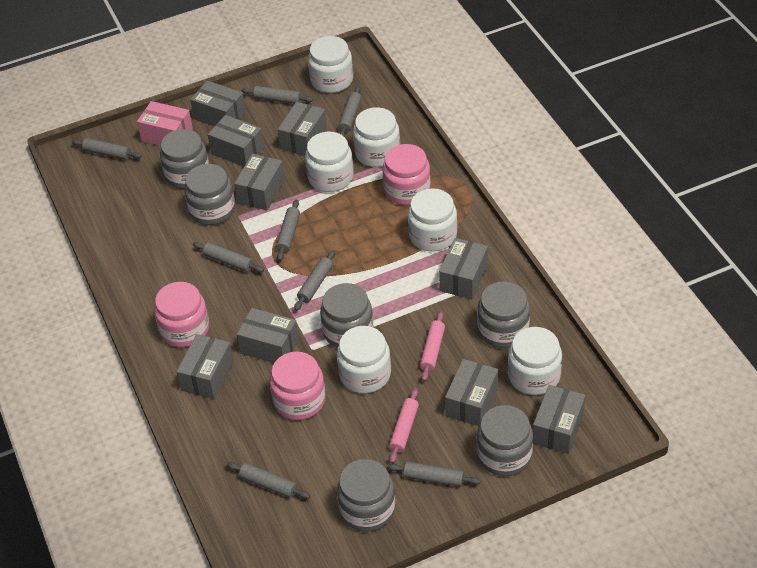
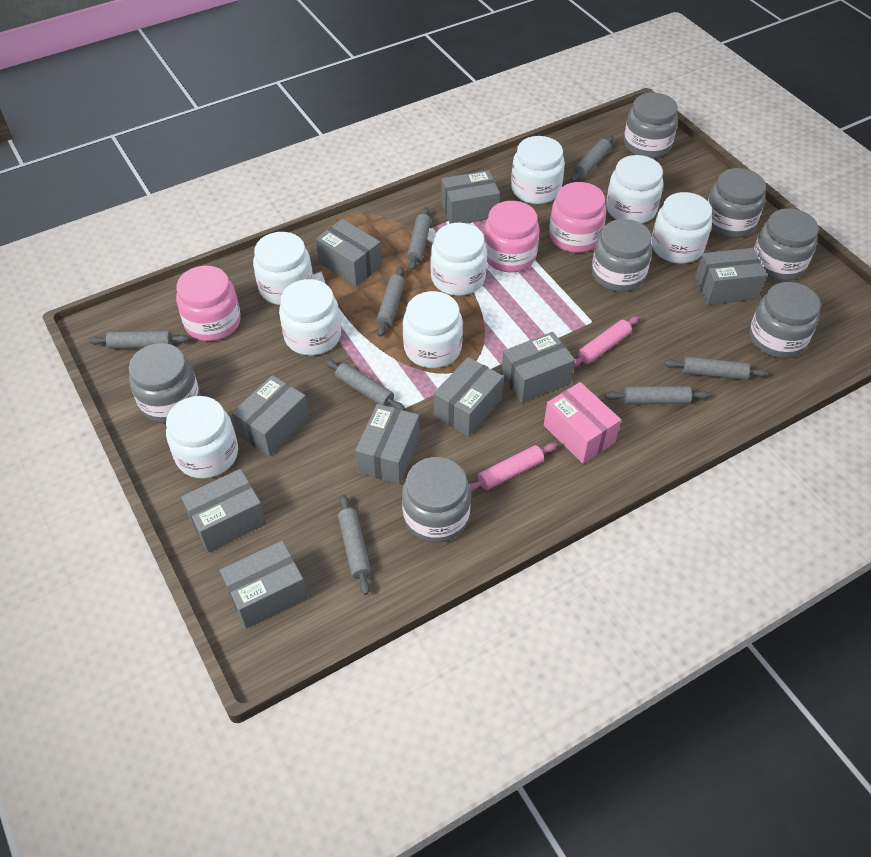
grey jar: 6 -> 7
white jar: 6 -> 8

